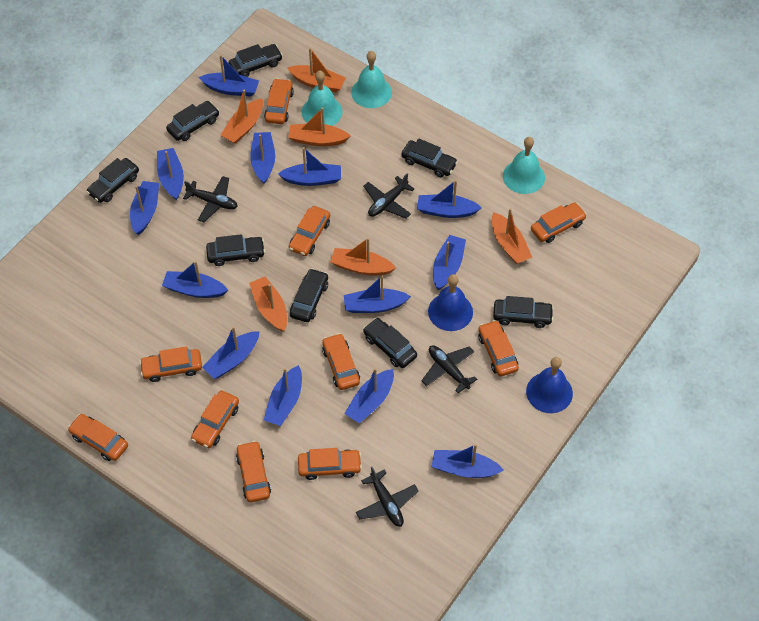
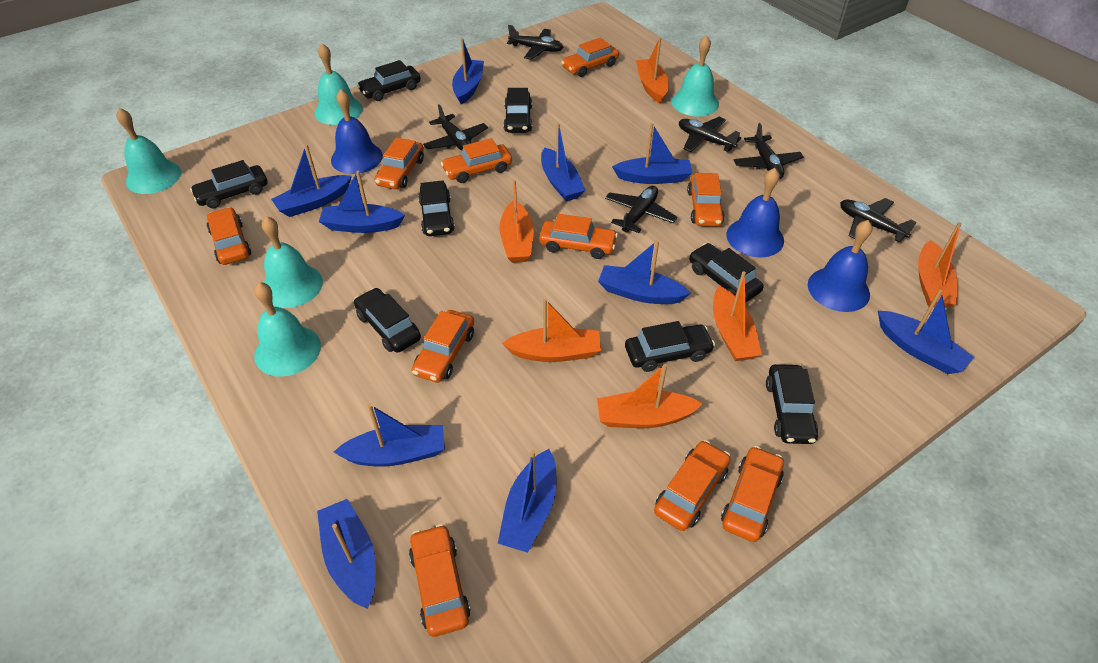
black plane: 4 -> 6
blue bell: 2 -> 3
blue boat: 13 -> 10
turquoise bell: 3 -> 5

